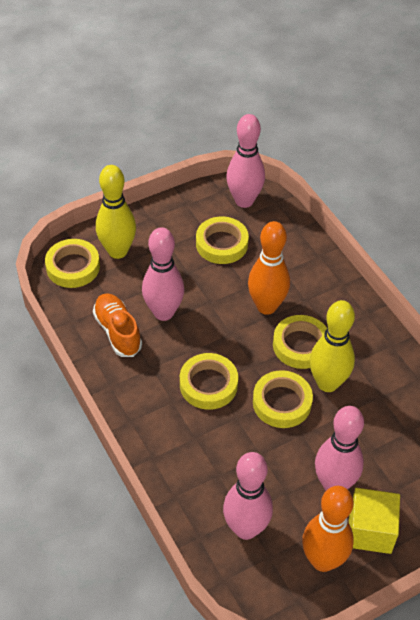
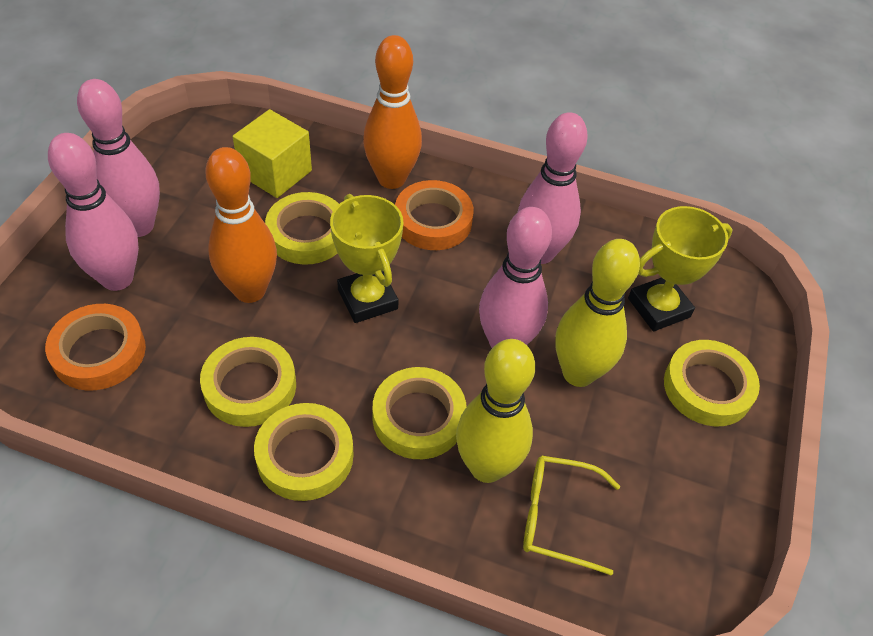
orange shoe: 1 -> 0
orange tape: 0 -> 2
yellow glasses: 0 -> 1
yellow trophy: 0 -> 2

